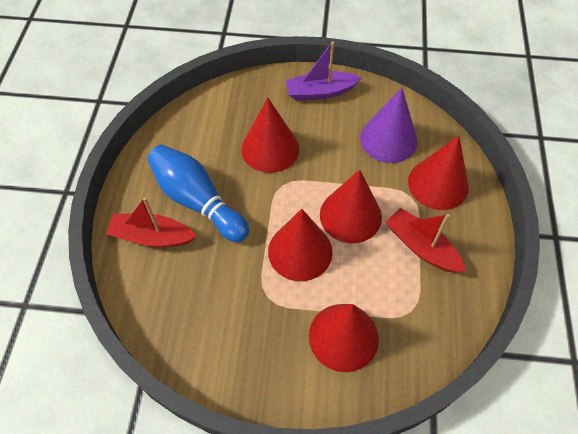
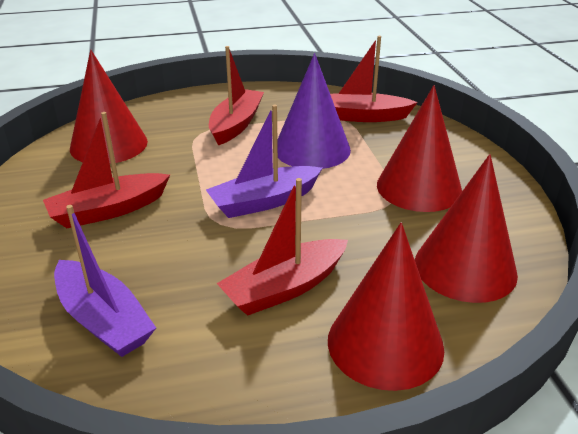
blue bowling pin: 1 -> 0
purple boat: 1 -> 2
red boat: 2 -> 4
red cone: 5 -> 4

